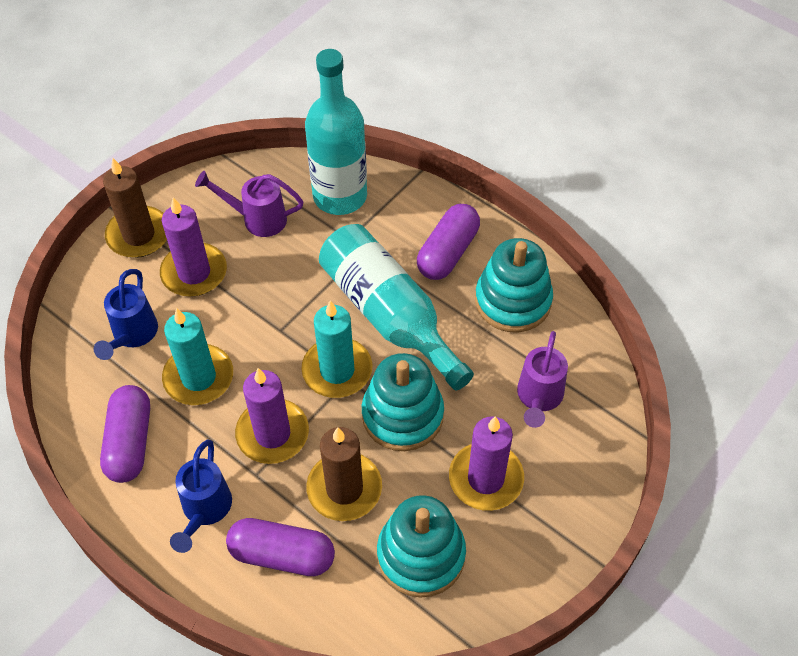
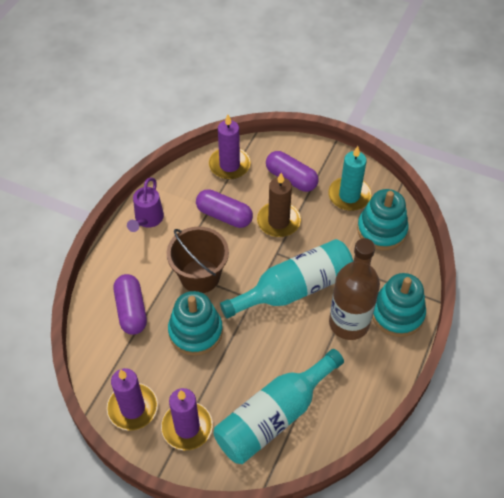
blue watering can: 2 -> 0
brown bottle: 0 -> 1
brown bucket: 0 -> 1
brown candle: 2 -> 1
purple watering can: 2 -> 1
turquoise candle: 2 -> 1

